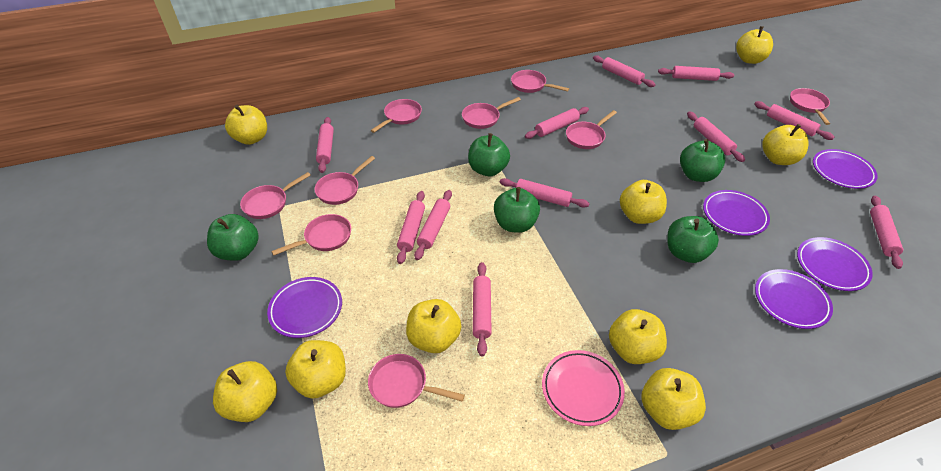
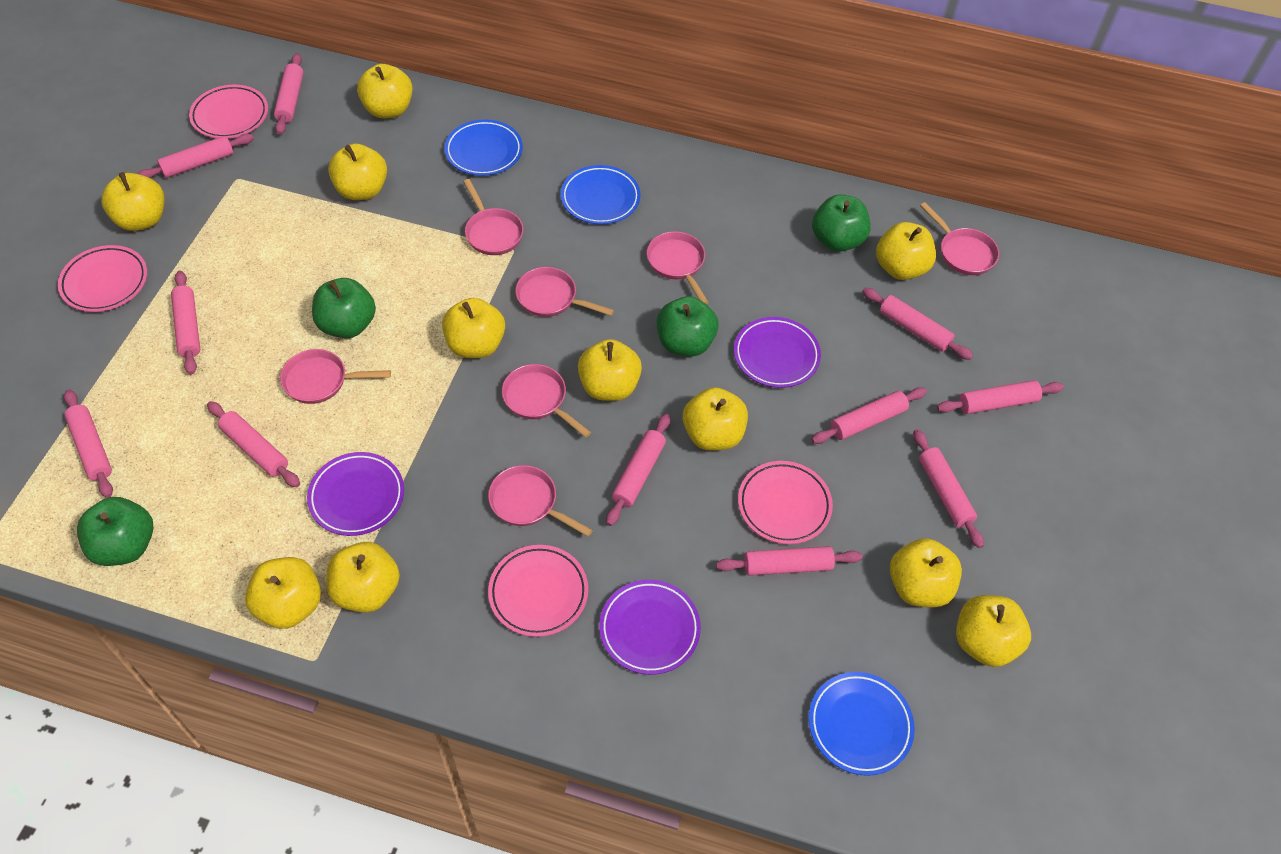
blue plate: 0 -> 3
green apple: 5 -> 4
pink pan: 9 -> 7
pink plate: 1 -> 4
purple plate: 5 -> 3
yellow apple: 9 -> 11

